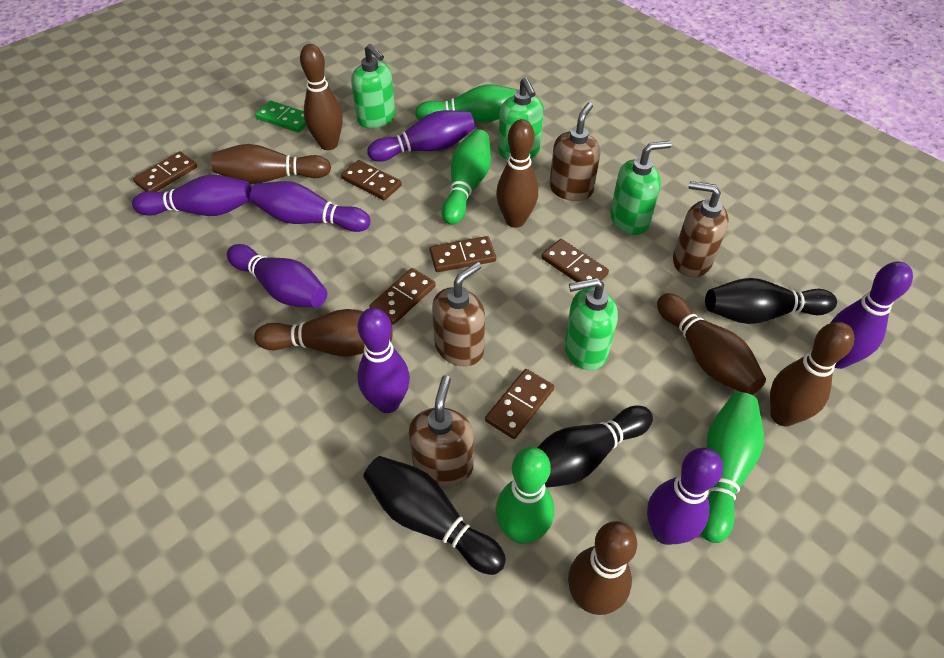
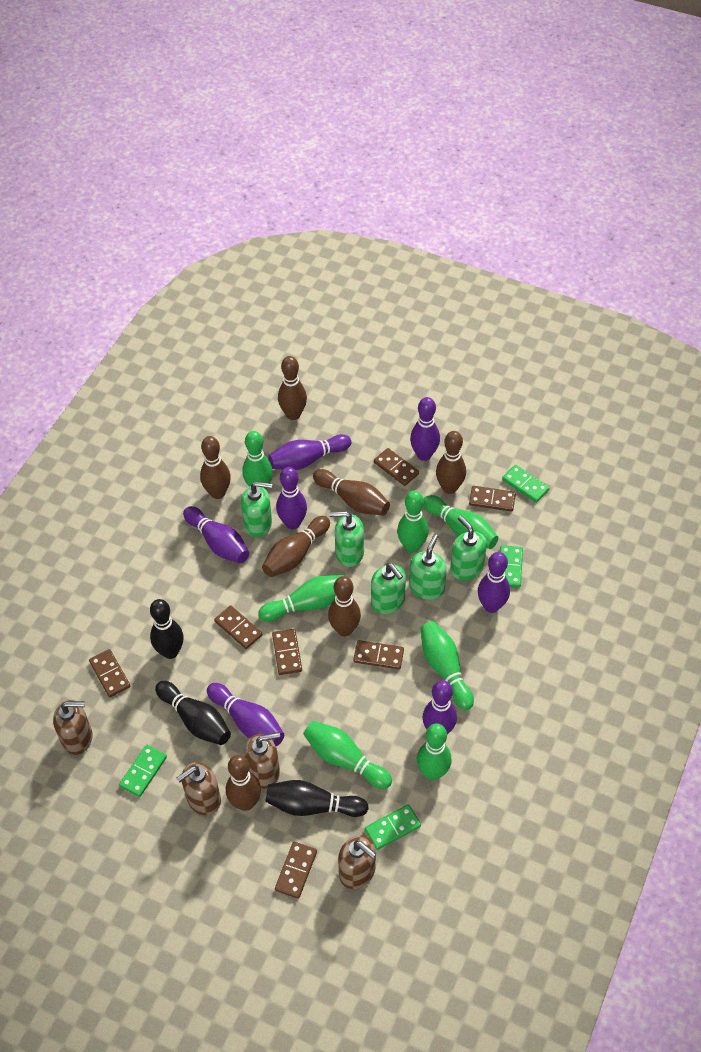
brown domino: 6 -> 7
green bowling pin: 4 -> 7
green domino: 1 -> 4
green soap dispenser: 4 -> 5

